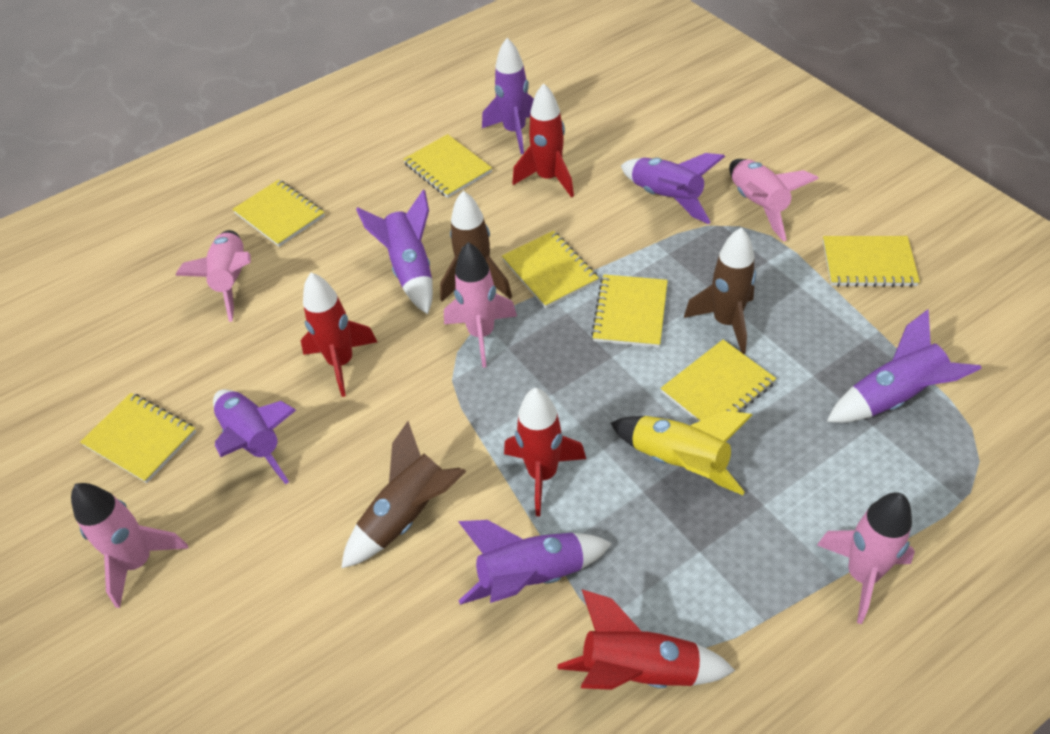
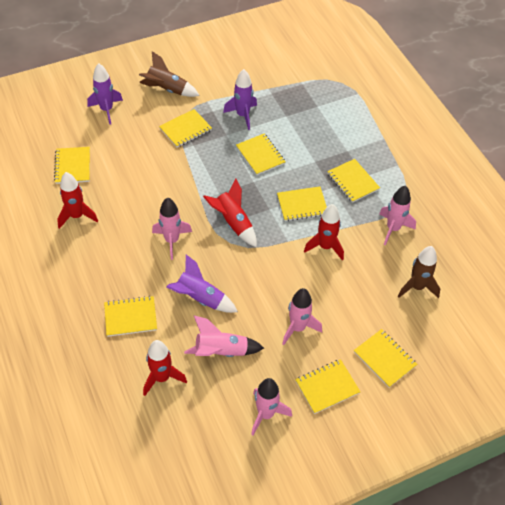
brown rocket: 3 -> 2
purple rocket: 6 -> 3
yellow notebook: 7 -> 8
yellow rocket: 1 -> 0

